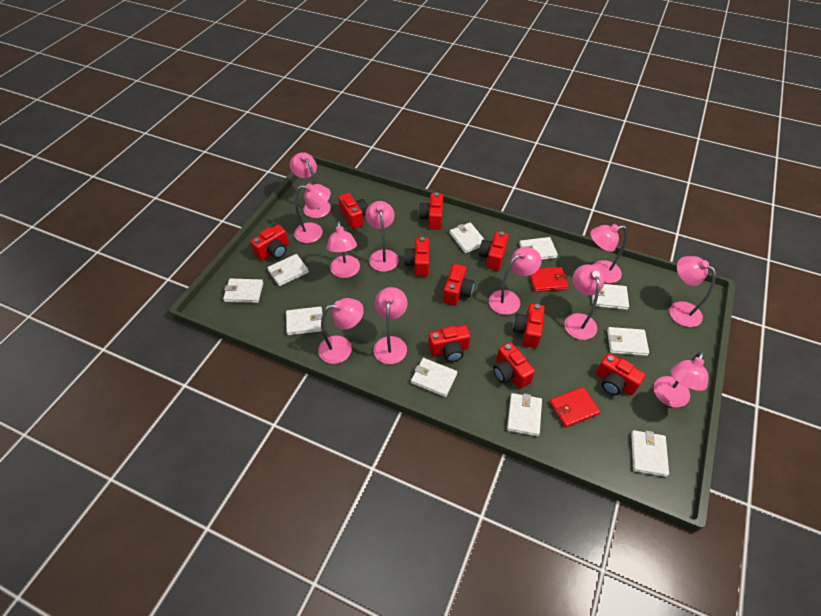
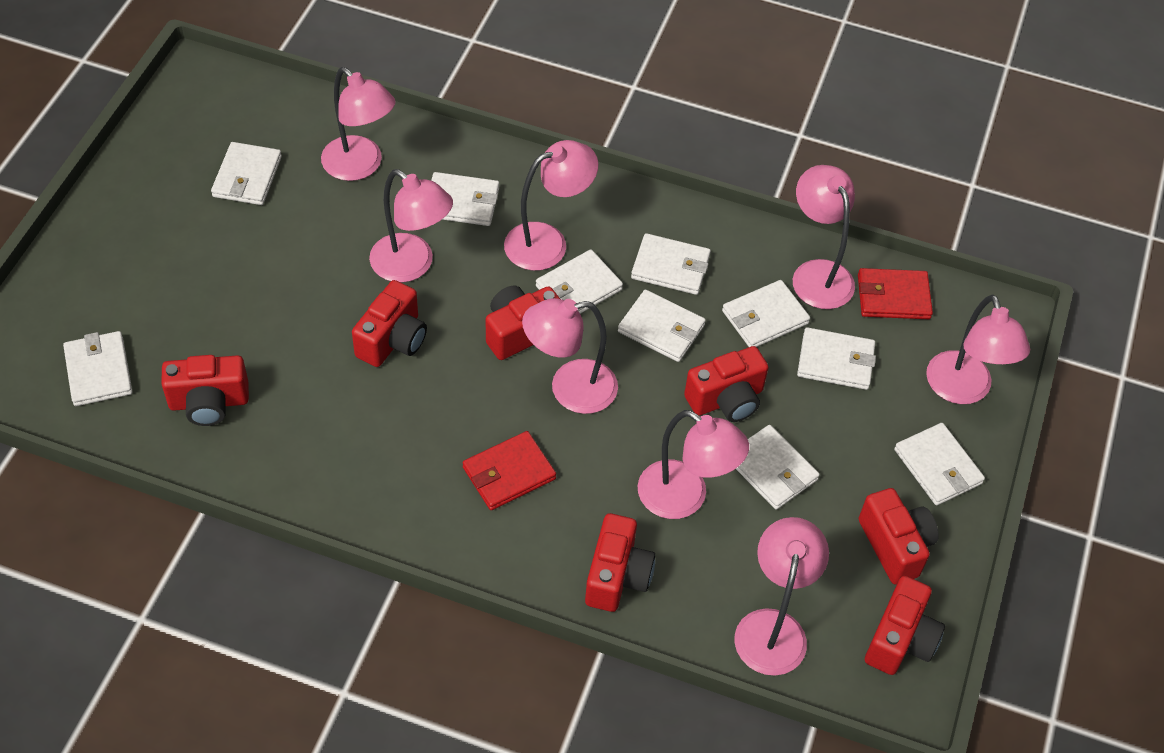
pink lamp: 11 -> 8
red camera: 10 -> 7

